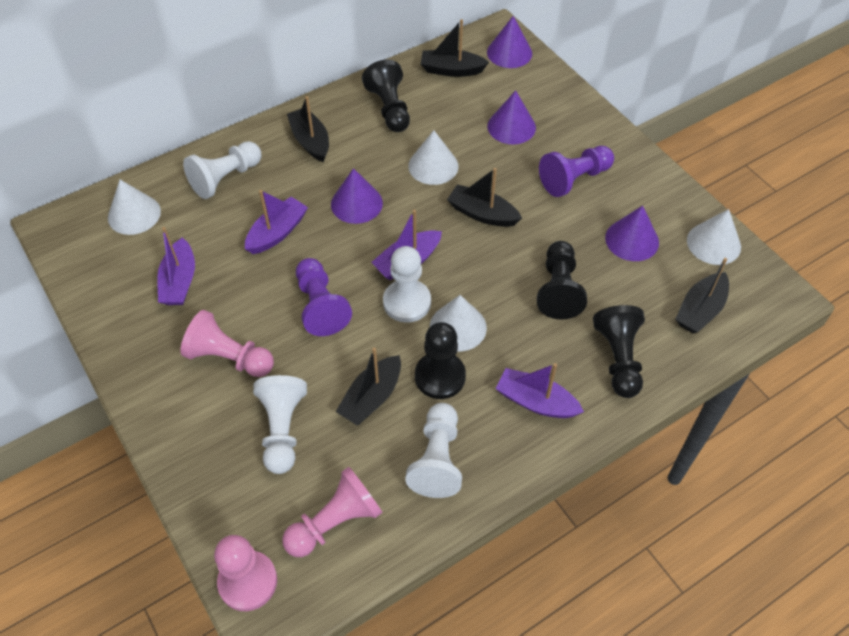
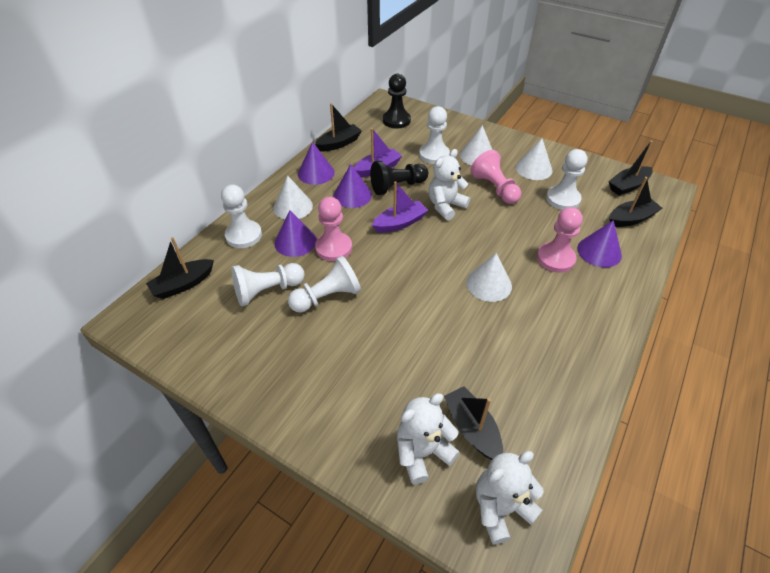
black pawn: 4 -> 2
purple boat: 4 -> 2
purple pawn: 2 -> 0
white pawn: 4 -> 5
white teddy bear: 0 -> 3

